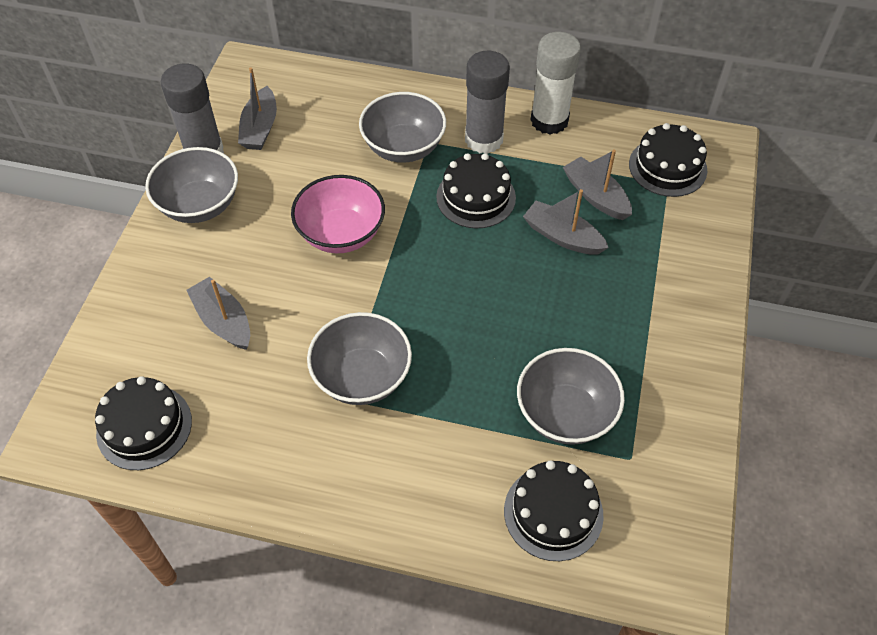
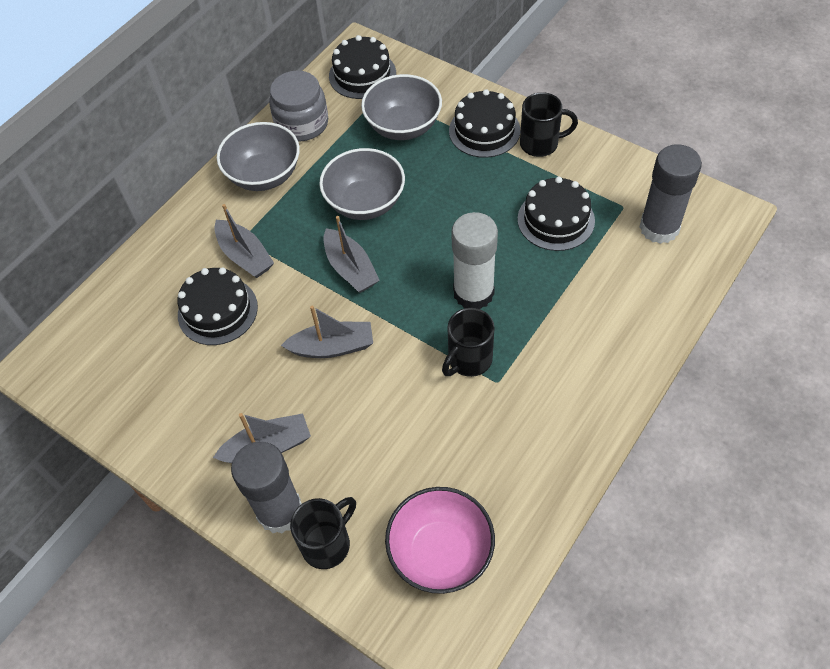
black mug: 0 -> 3
grey bowl: 4 -> 3
grey jar: 0 -> 1

